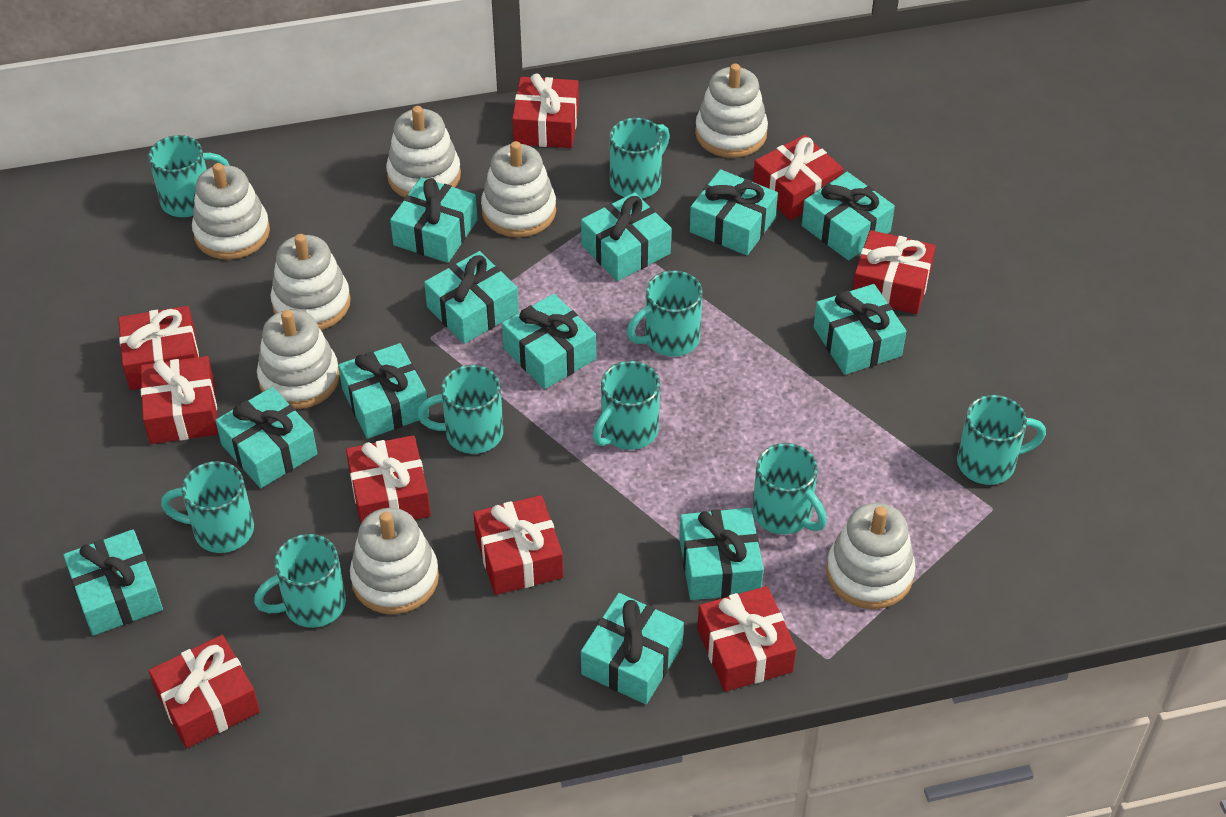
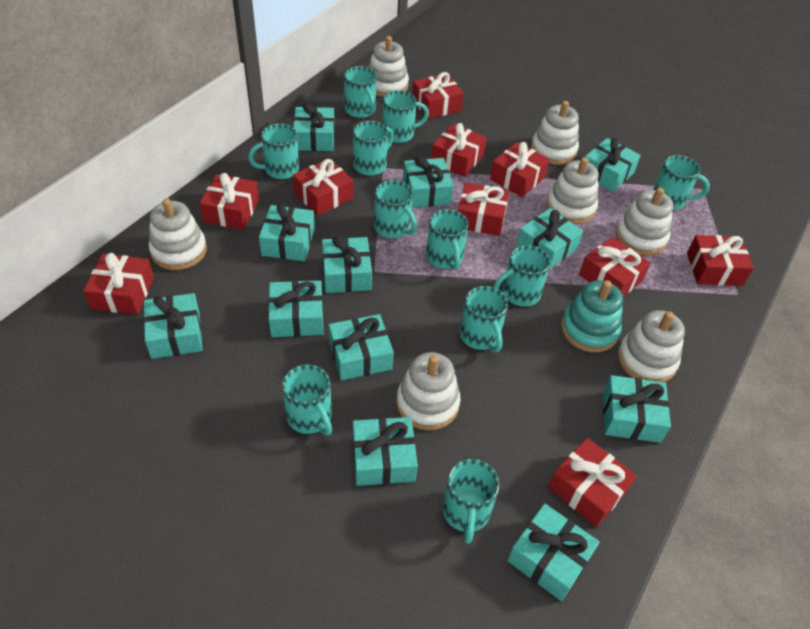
red gift: 9 -> 10
turquoise mug: 9 -> 11
turquoise stacking toy: 0 -> 1
white stacking toy: 8 -> 7

